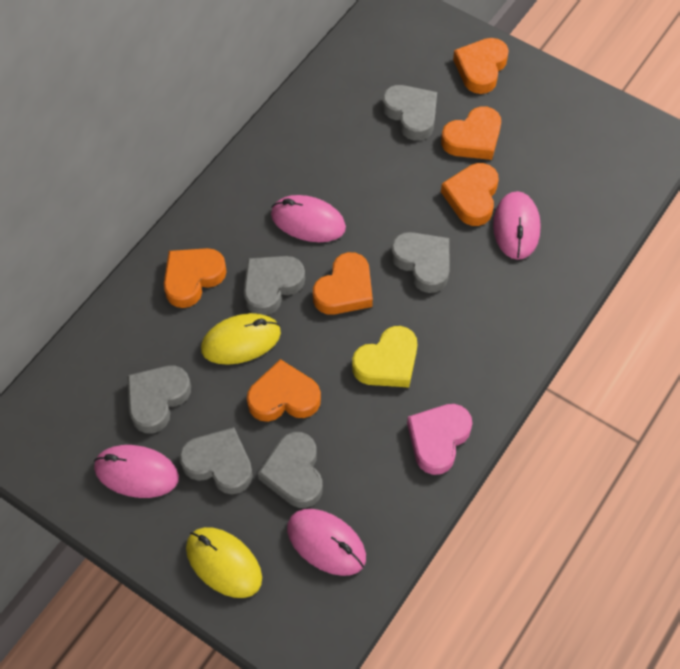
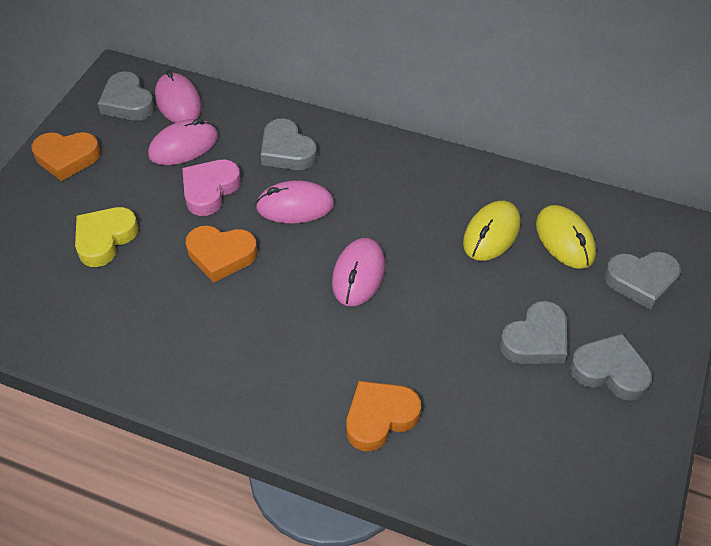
grey heart: 6 -> 5
orange heart: 6 -> 3

